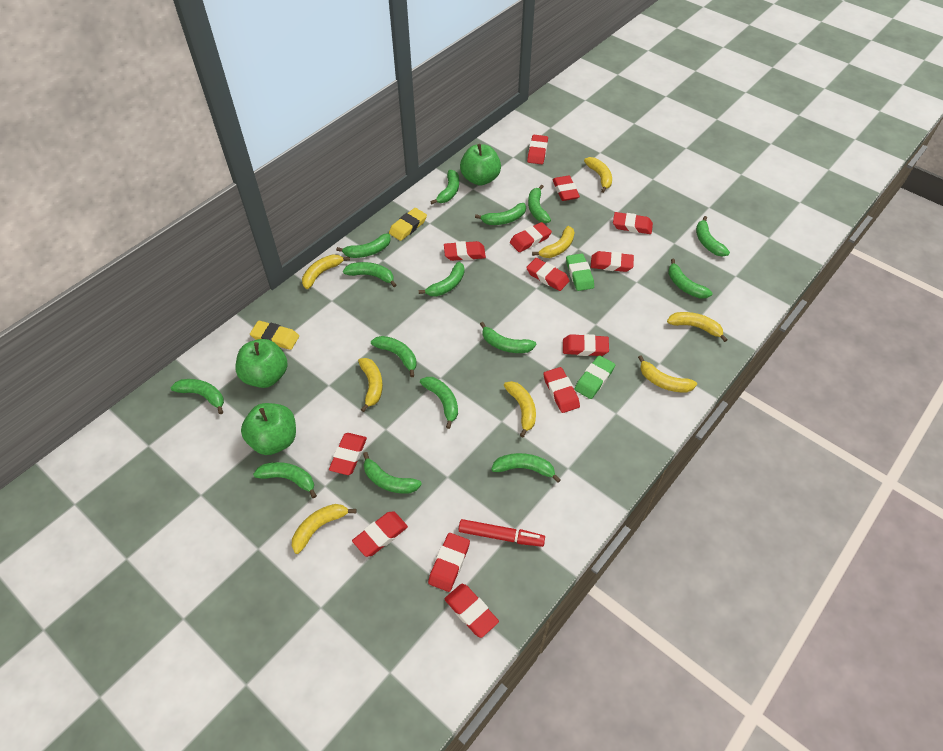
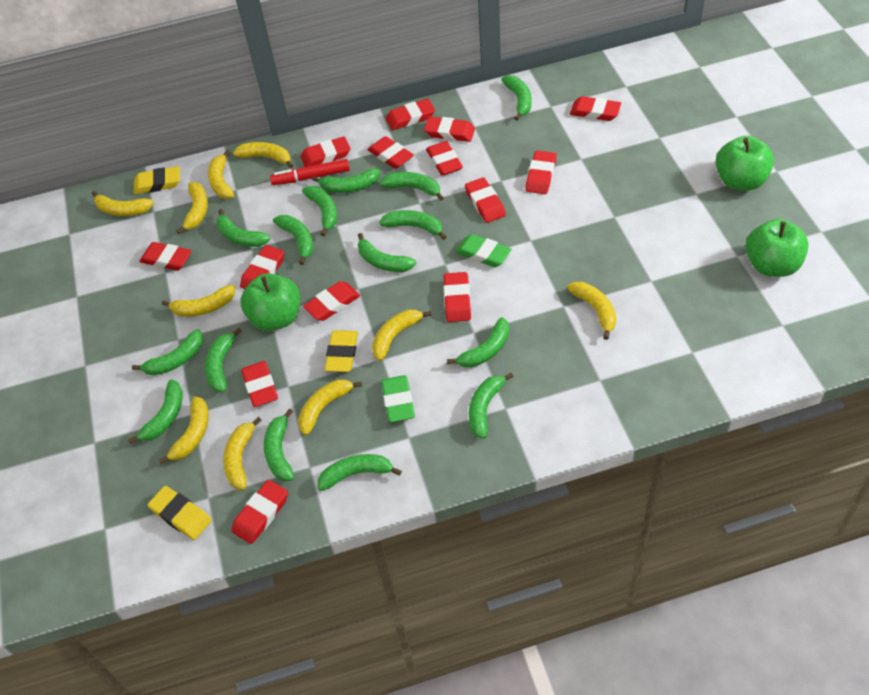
red eraser: 13 -> 14
yellow banana: 8 -> 10
yellow eraser: 2 -> 3

